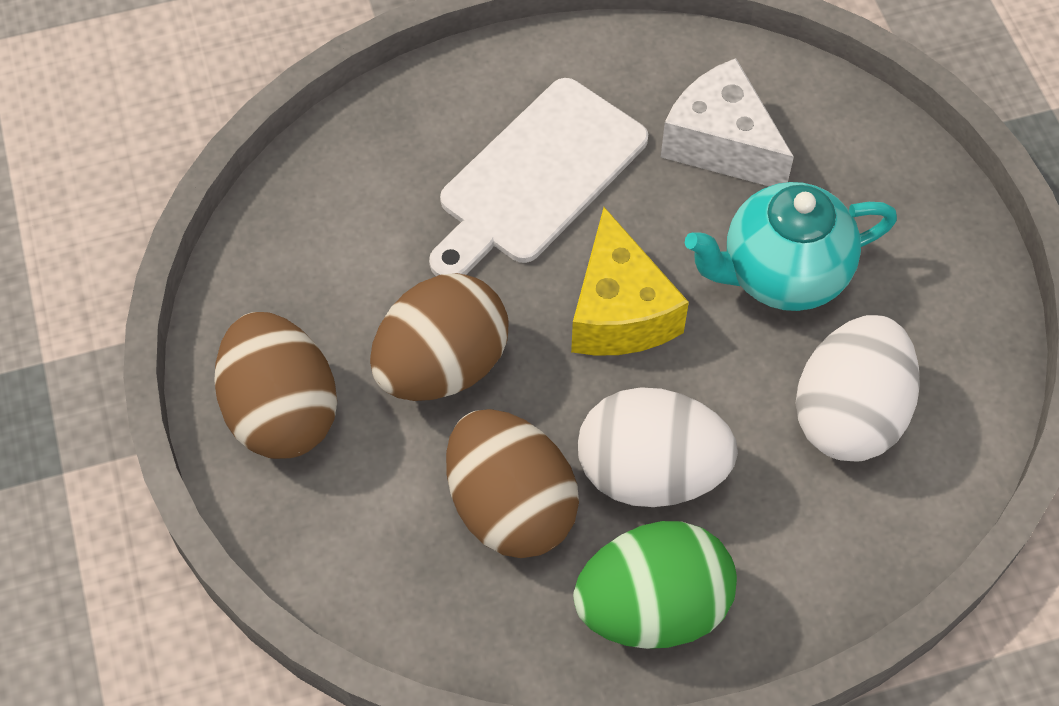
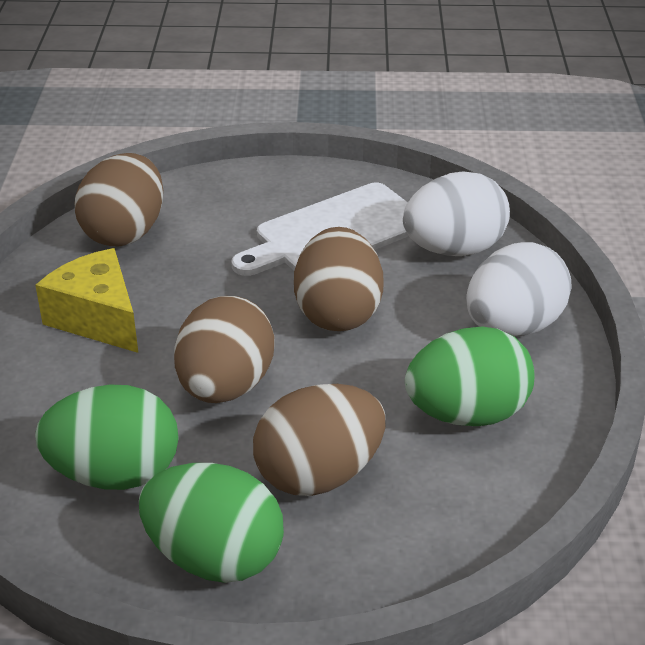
brown egg: 3 -> 4
green egg: 1 -> 3
turquoise teapot: 1 -> 0
white cheese: 1 -> 0

